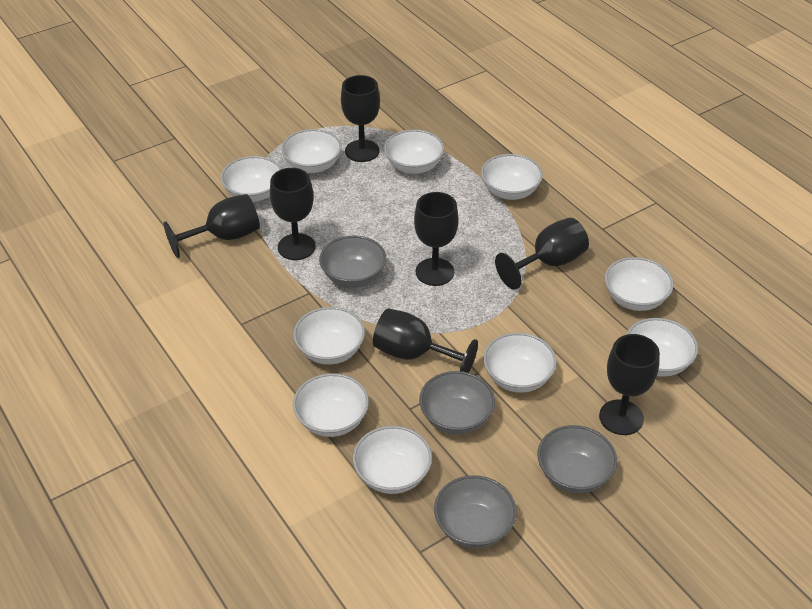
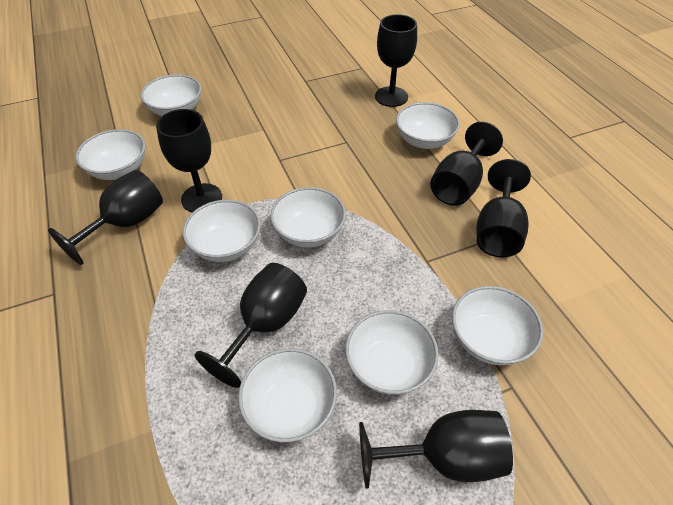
grey bowl: 4 -> 0
white bowl: 10 -> 8

